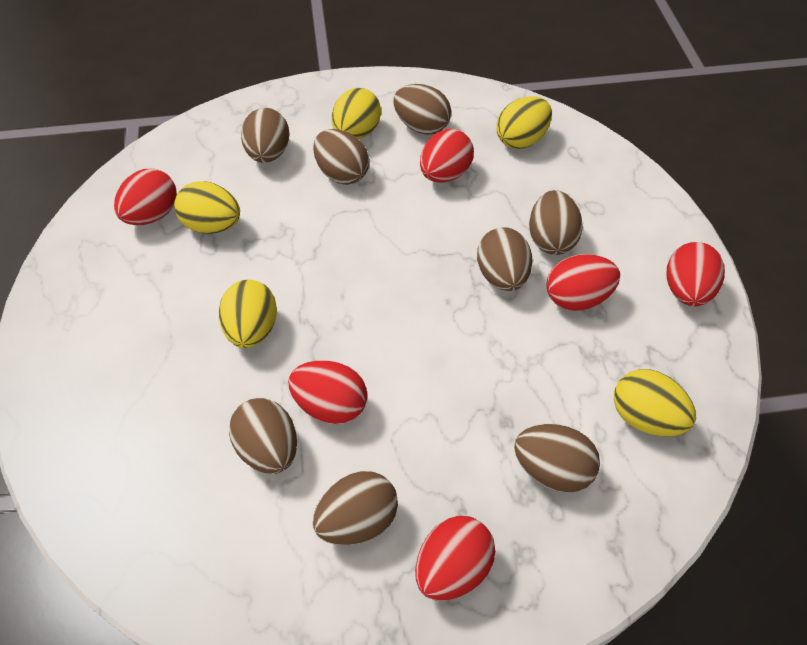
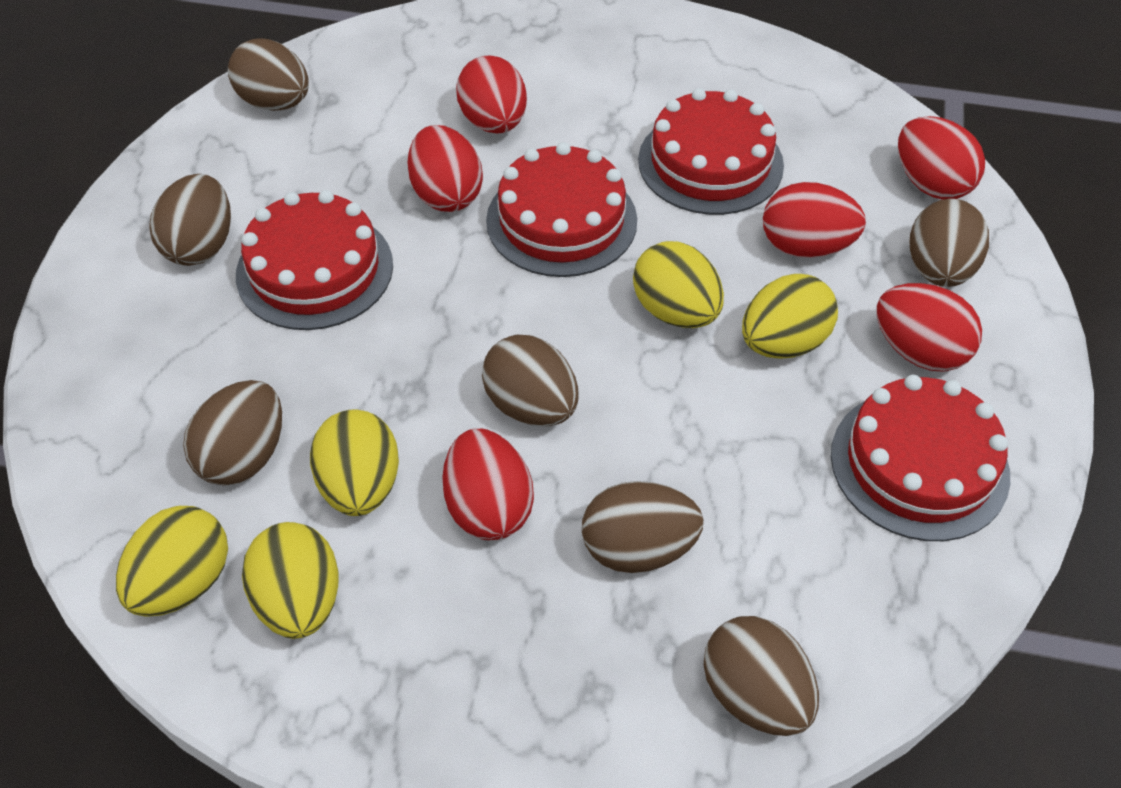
brown egg: 8 -> 7
red cake: 0 -> 4

